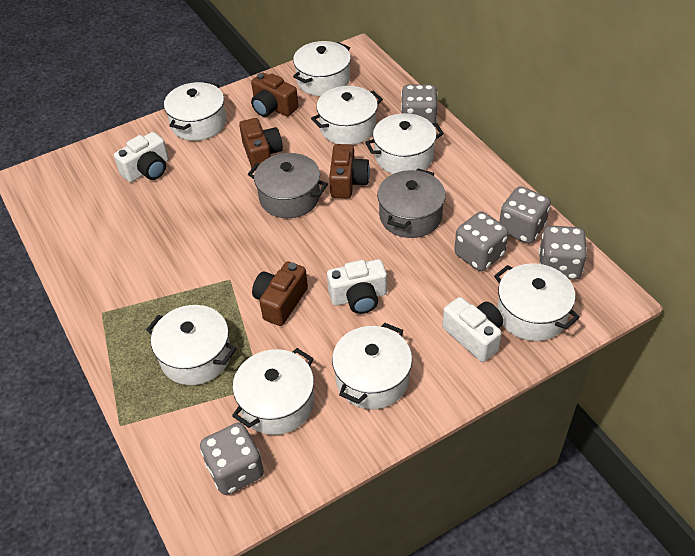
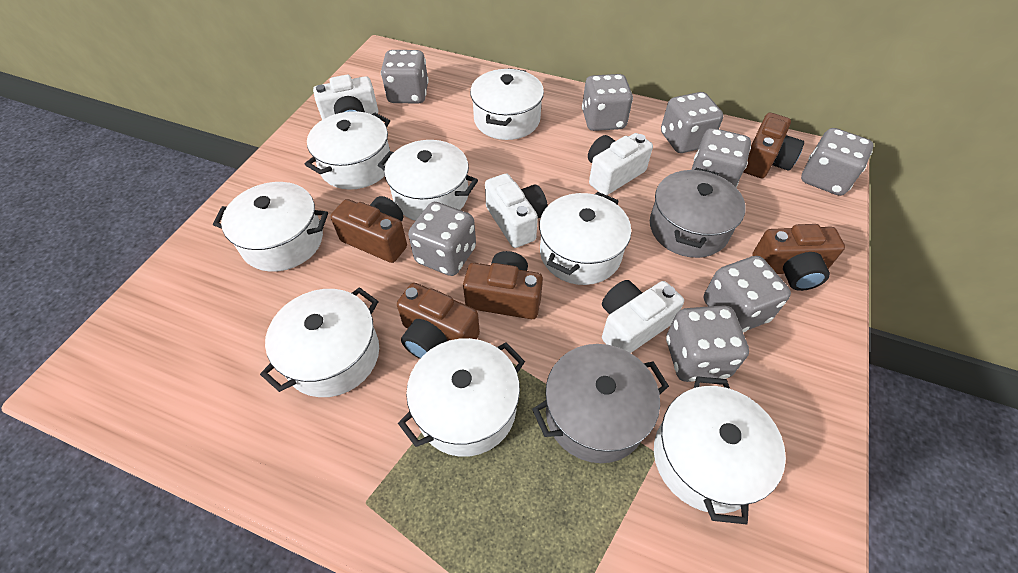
brown camera: 4 -> 5
grey dice: 5 -> 8
white camera: 3 -> 4

